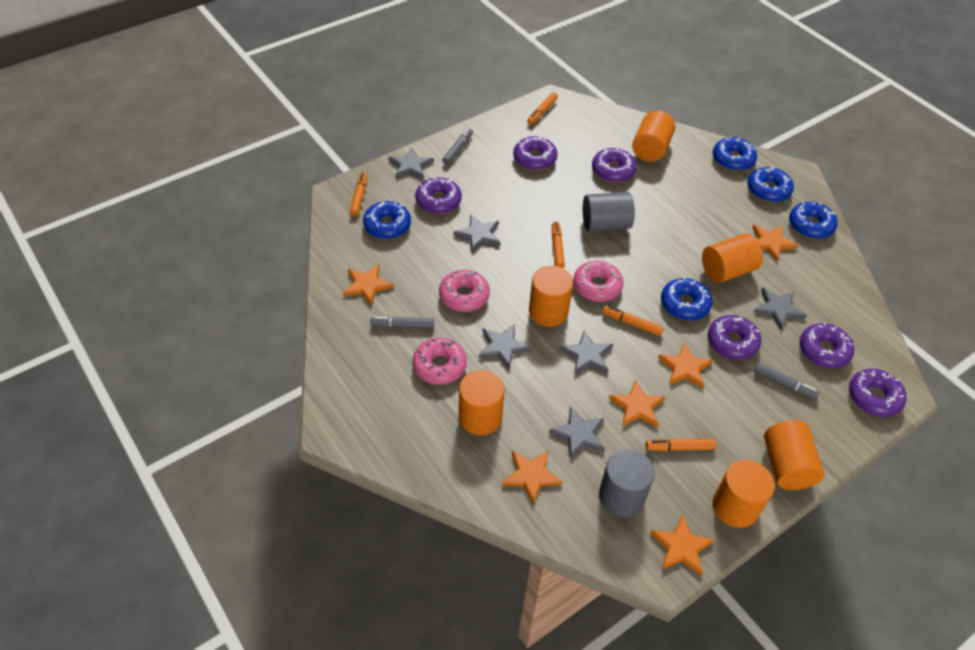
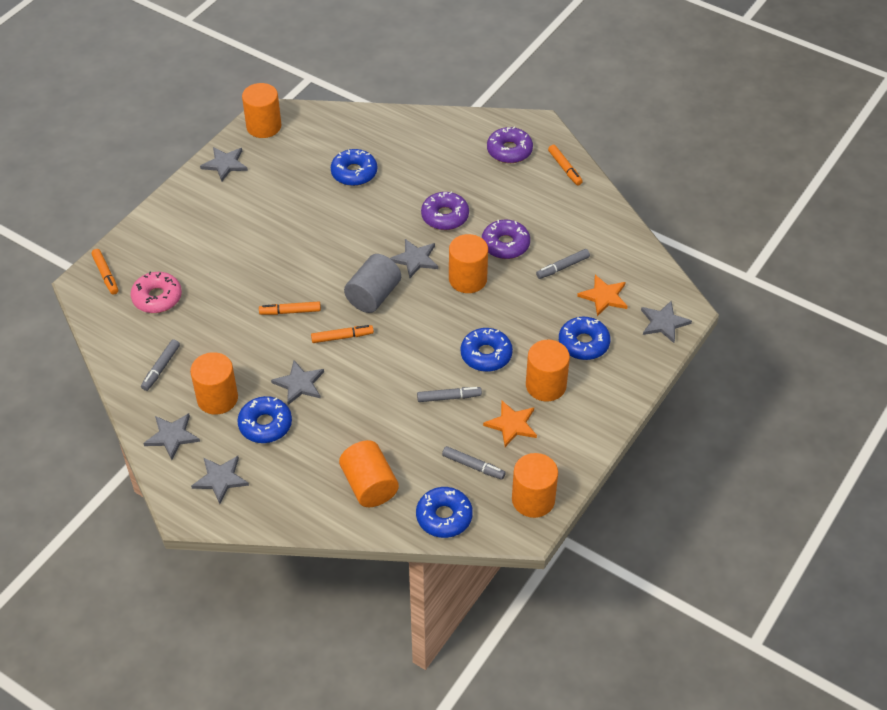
grey cylinder: 2 -> 1
grey marker: 3 -> 4
orange marker: 5 -> 4
orange star: 6 -> 2
pink donut: 3 -> 1
purple donut: 6 -> 3

